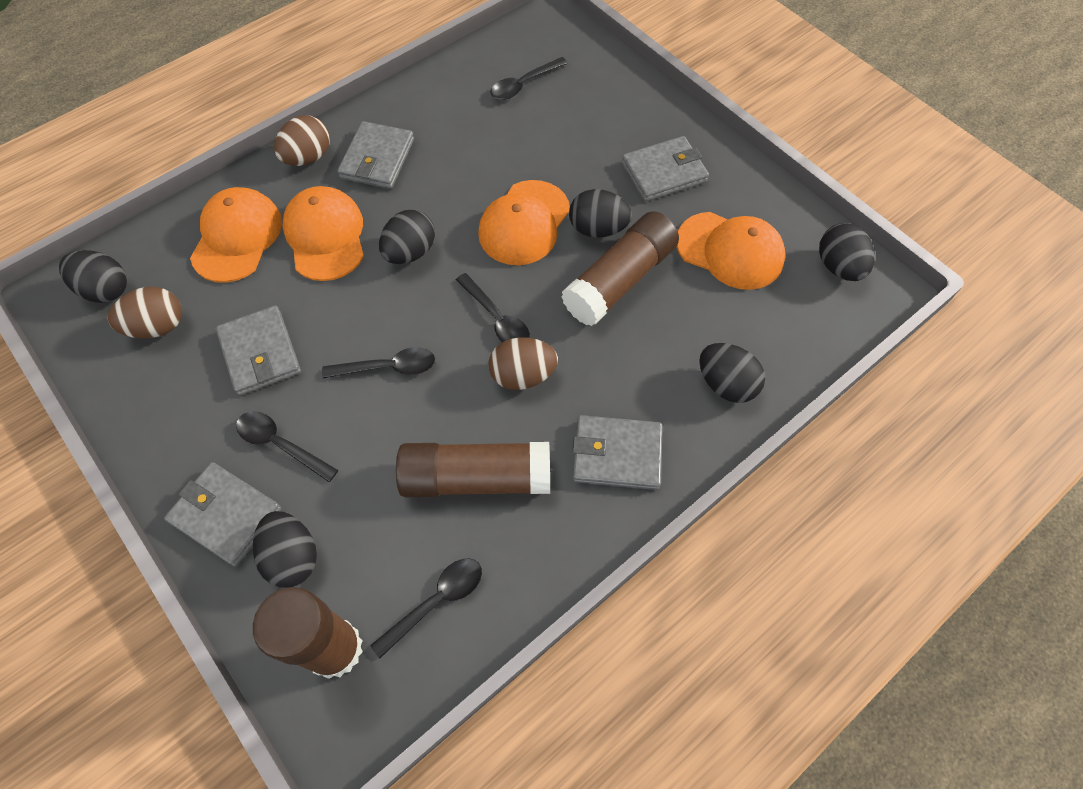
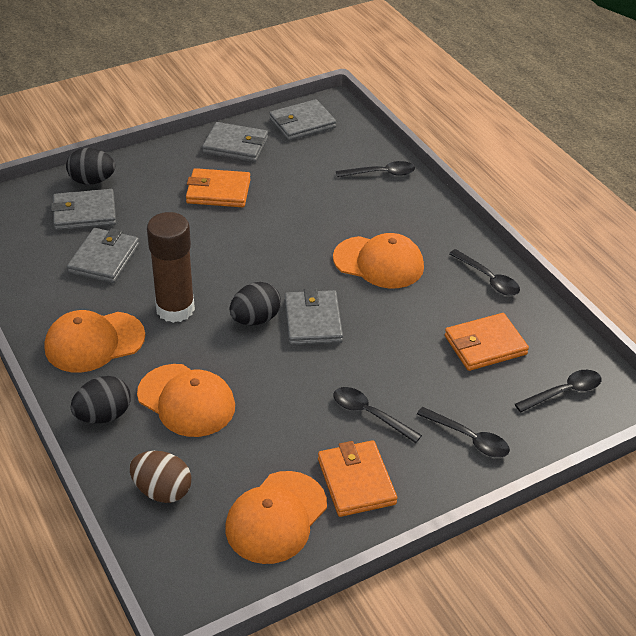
black egg: 6 -> 3
brown egg: 3 -> 1
brown glue stick: 3 -> 1
orange wallet: 0 -> 3

